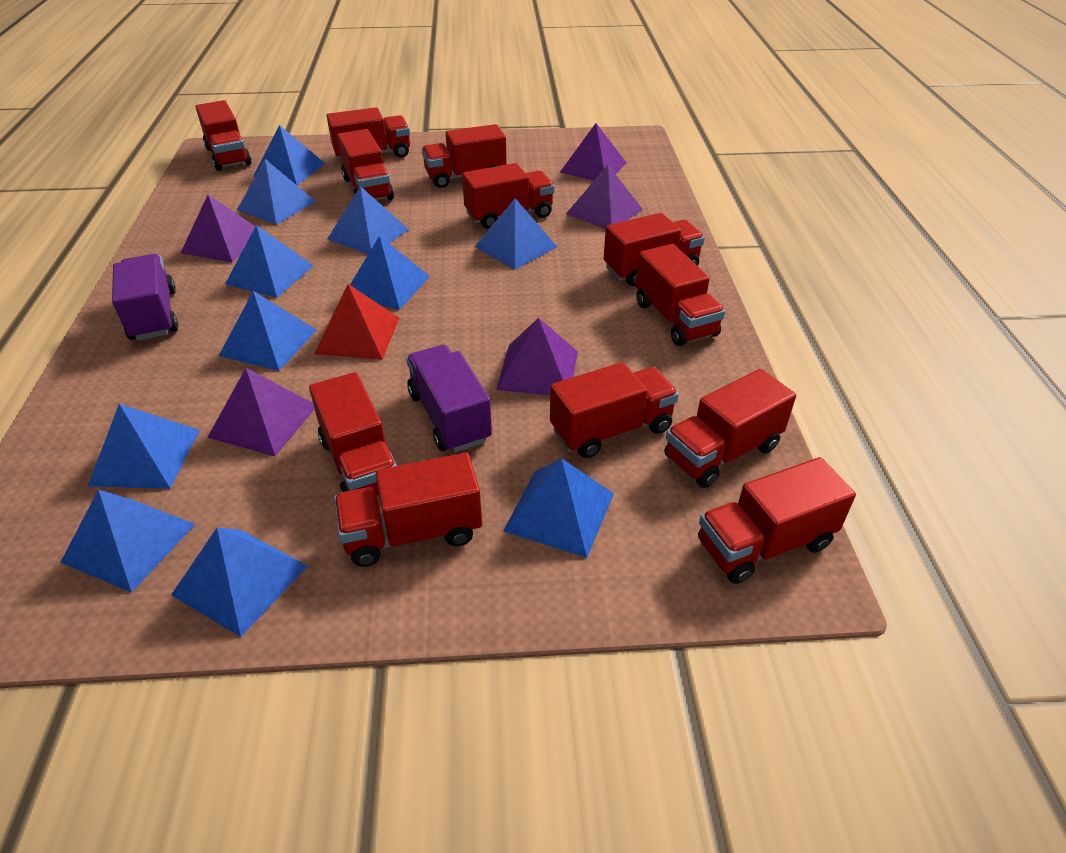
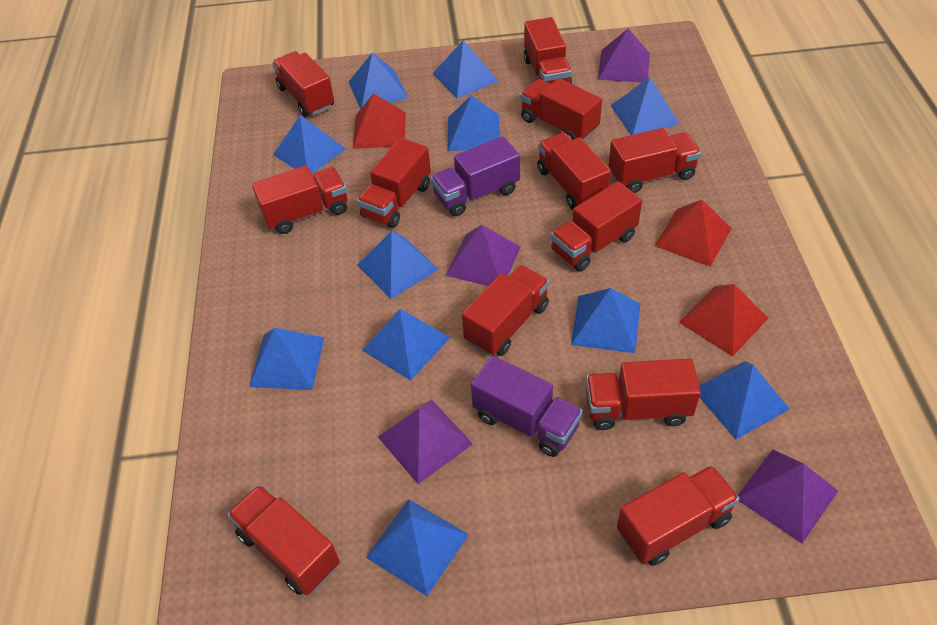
purple pyramid: 5 -> 4
red pyramid: 1 -> 3

